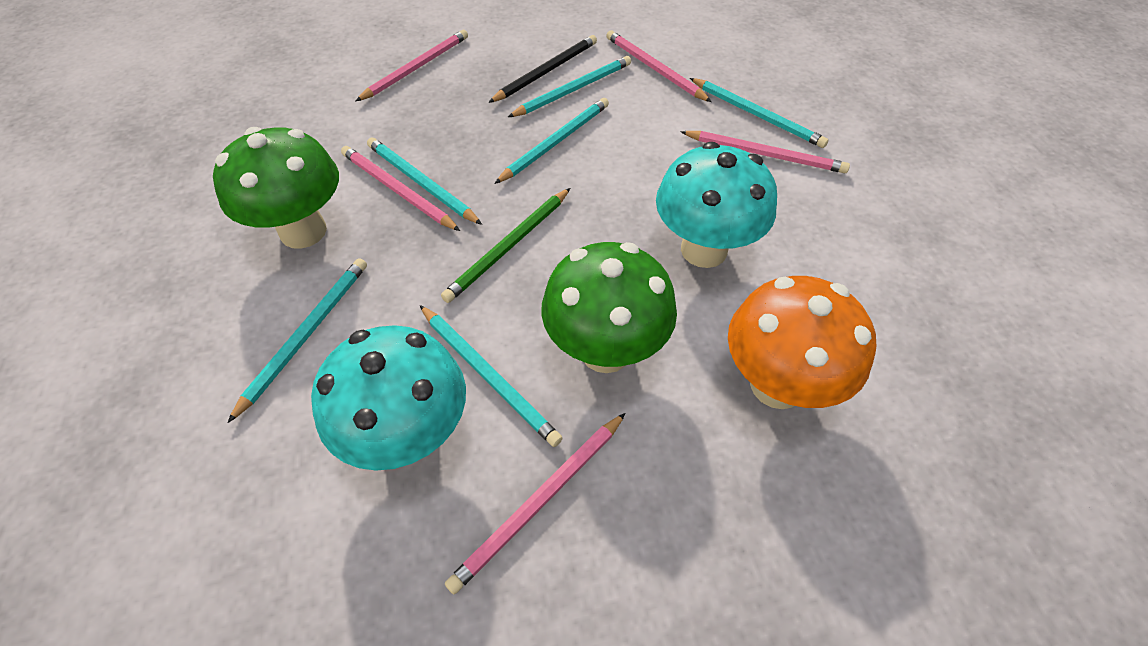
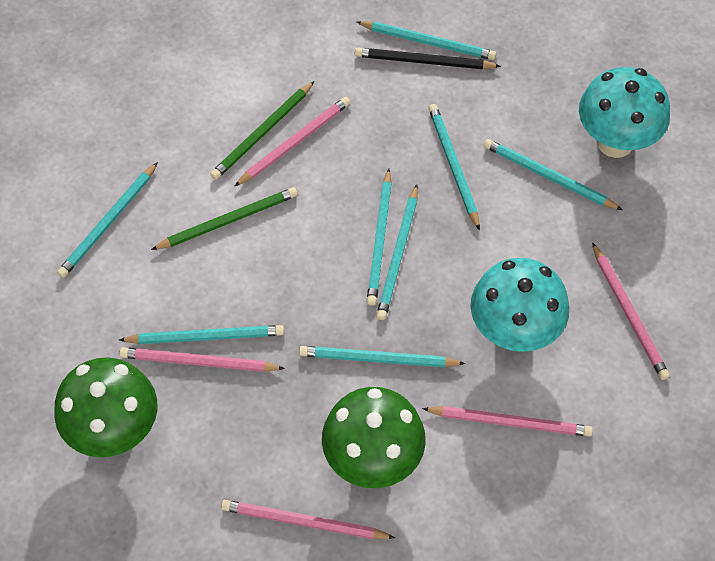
green pencil: 1 -> 2
orange mushroom: 1 -> 0
turquoise pencil: 6 -> 8

